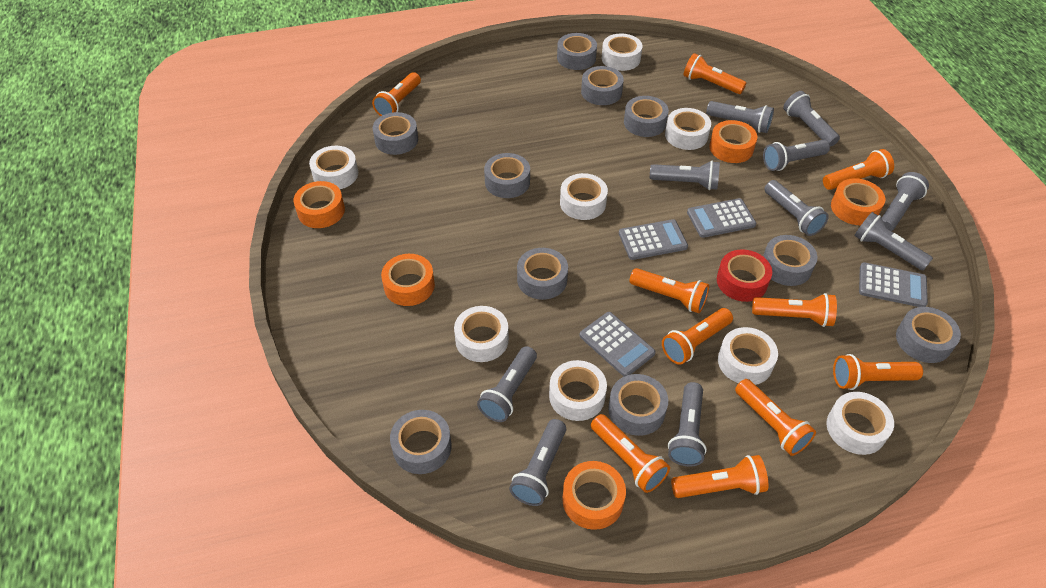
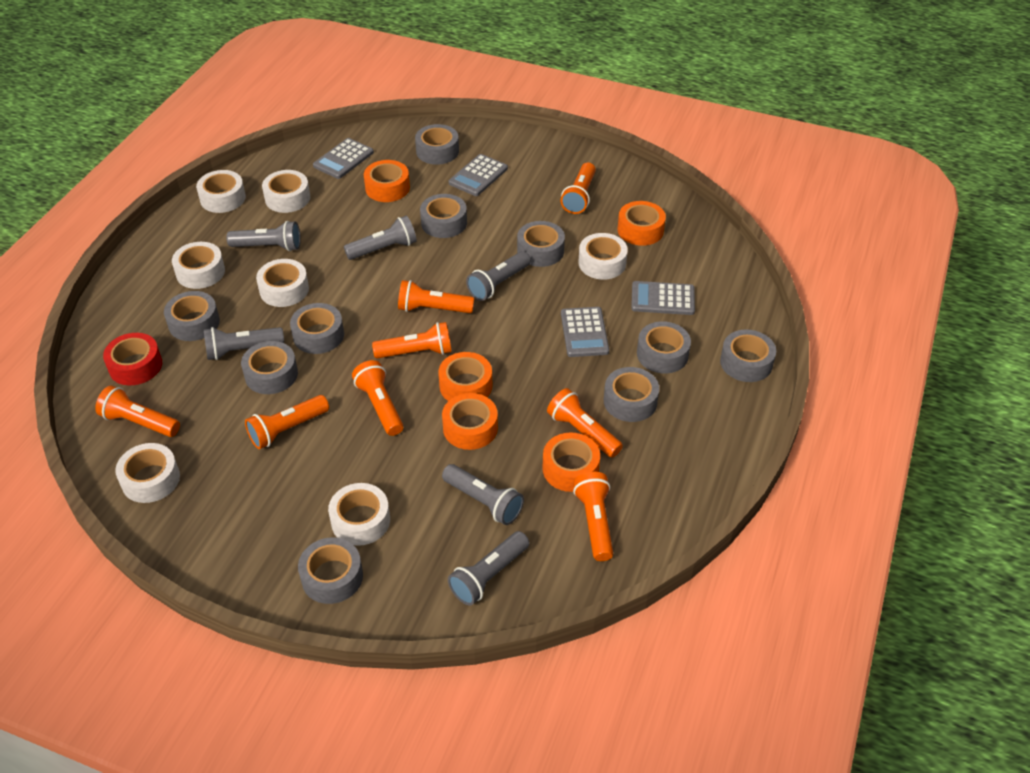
grey flashlight: 10 -> 6
orange flashlight: 10 -> 8
white tape: 8 -> 7

